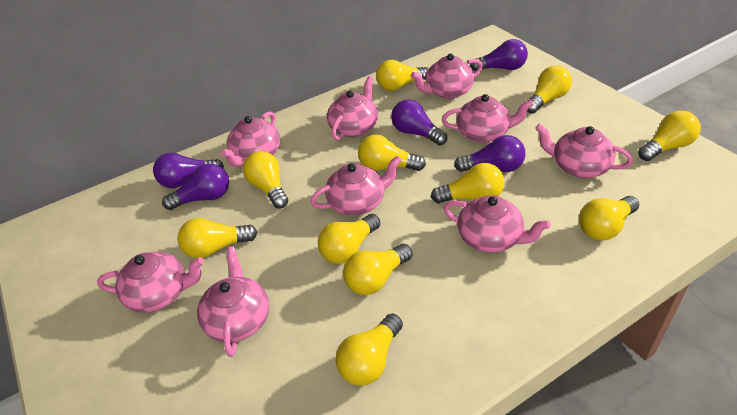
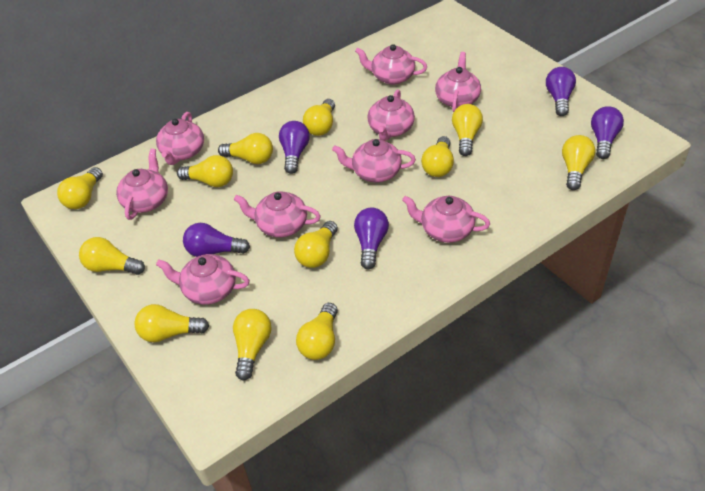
yellow light bulb: 11 -> 12

